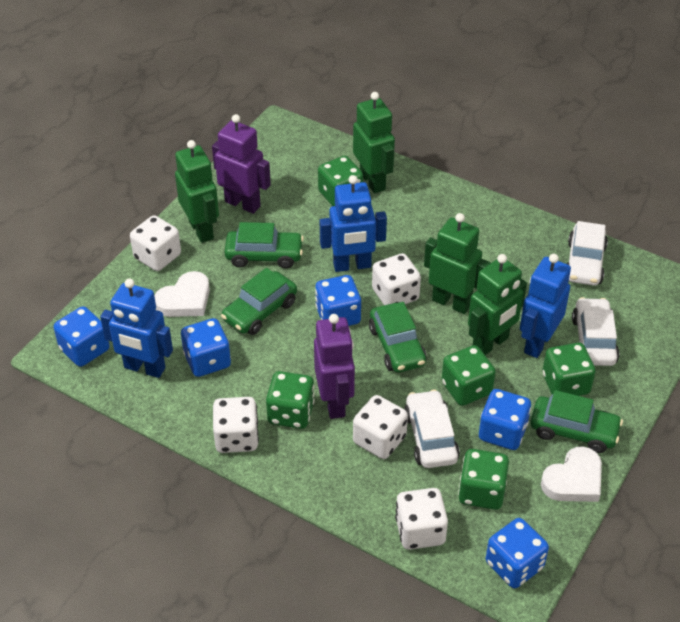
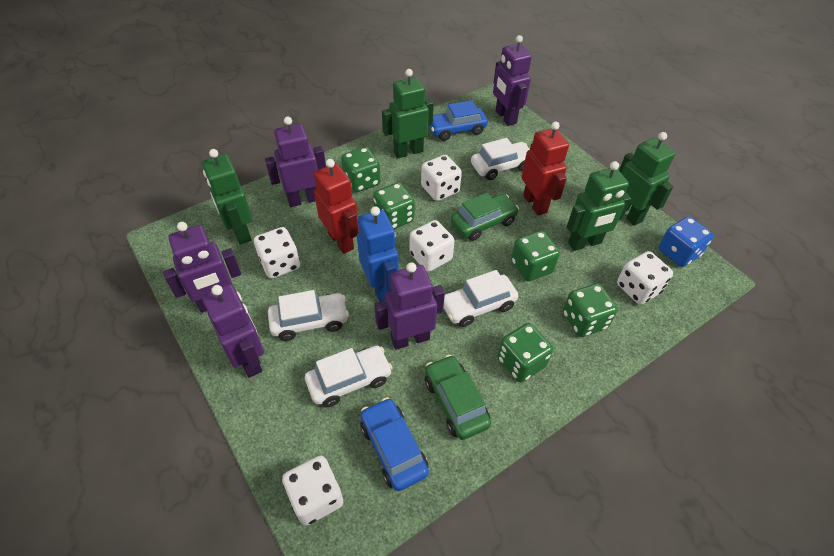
blue car: 0 -> 2
blue dice: 5 -> 1
blue robot: 3 -> 1
green car: 4 -> 2
purple robot: 2 -> 5
red robot: 0 -> 2
white car: 3 -> 4
white heart: 2 -> 0

